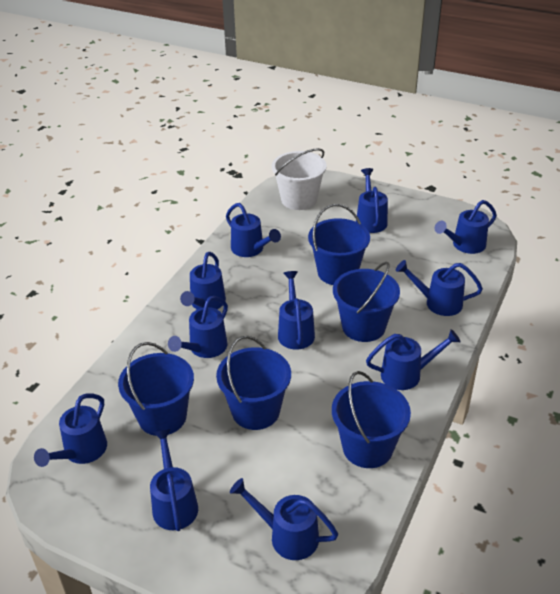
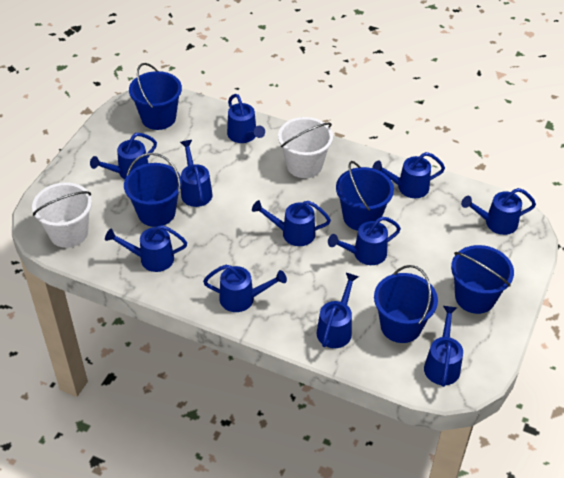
white bucket: 1 -> 2

